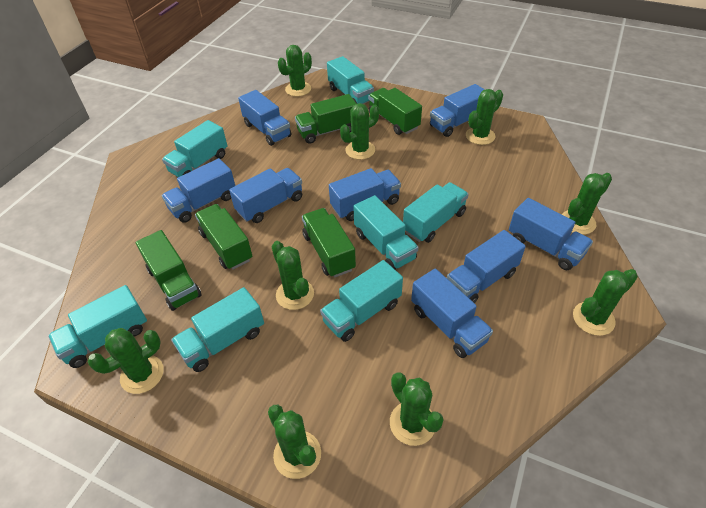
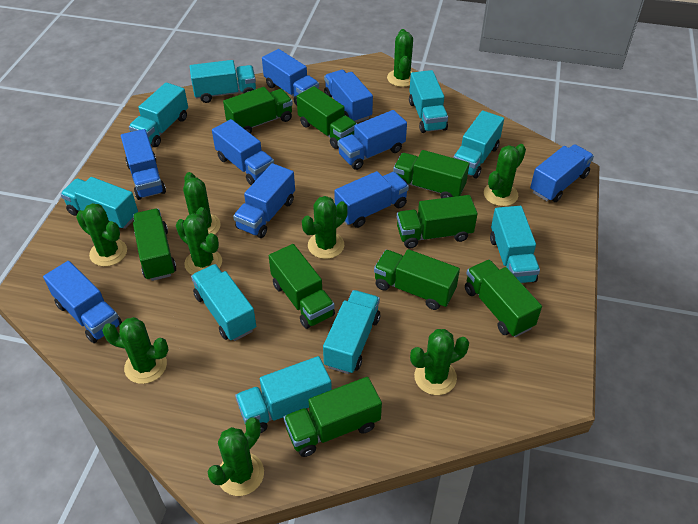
blue truck: 8 -> 9
green truck: 5 -> 9
turquoise truck: 7 -> 9

